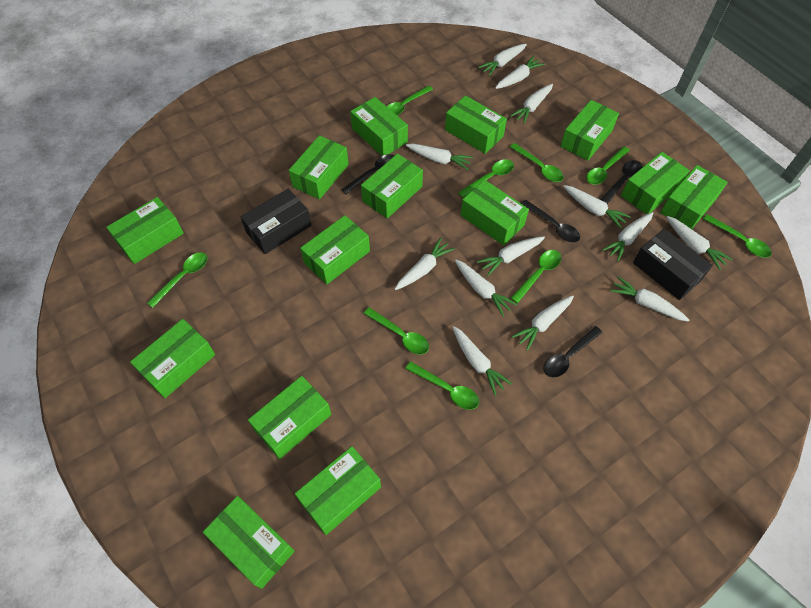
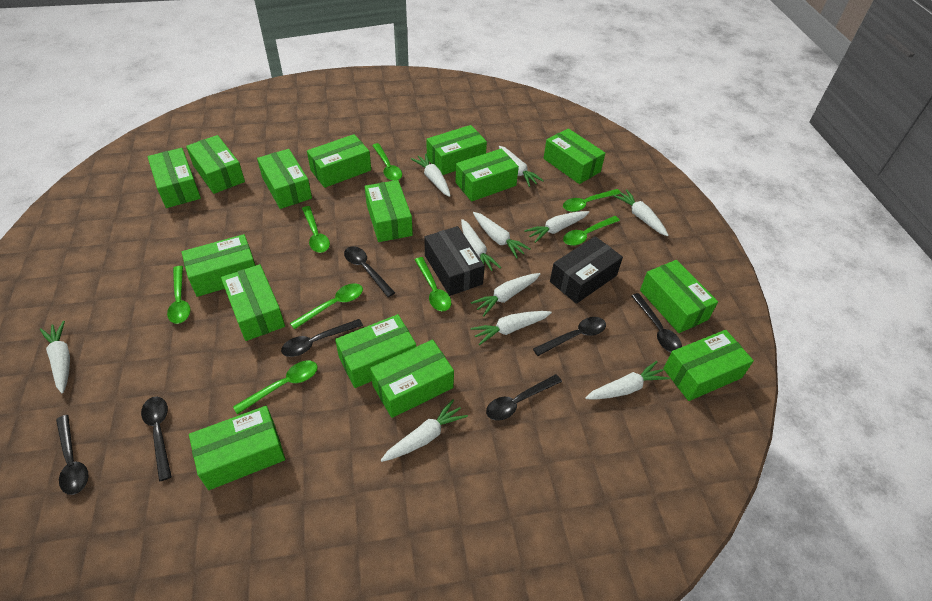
black spoon: 4 -> 7
green box: 14 -> 15
green spoon: 9 -> 8
white carrot: 13 -> 11

